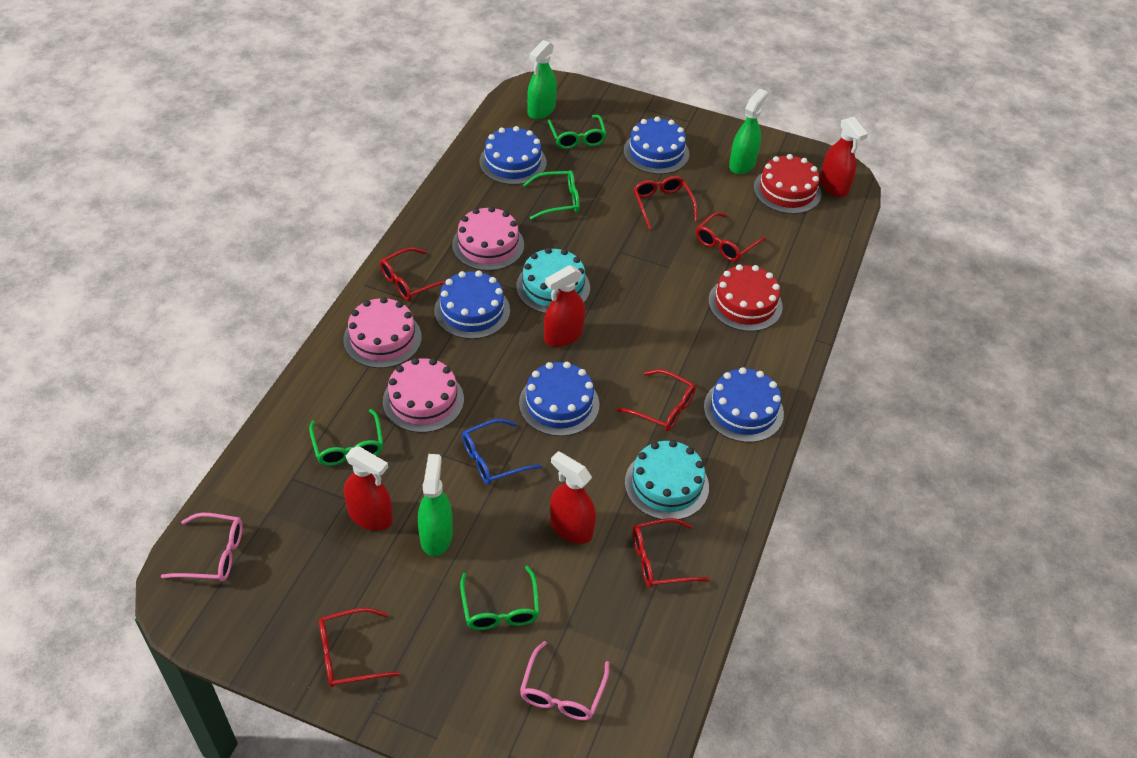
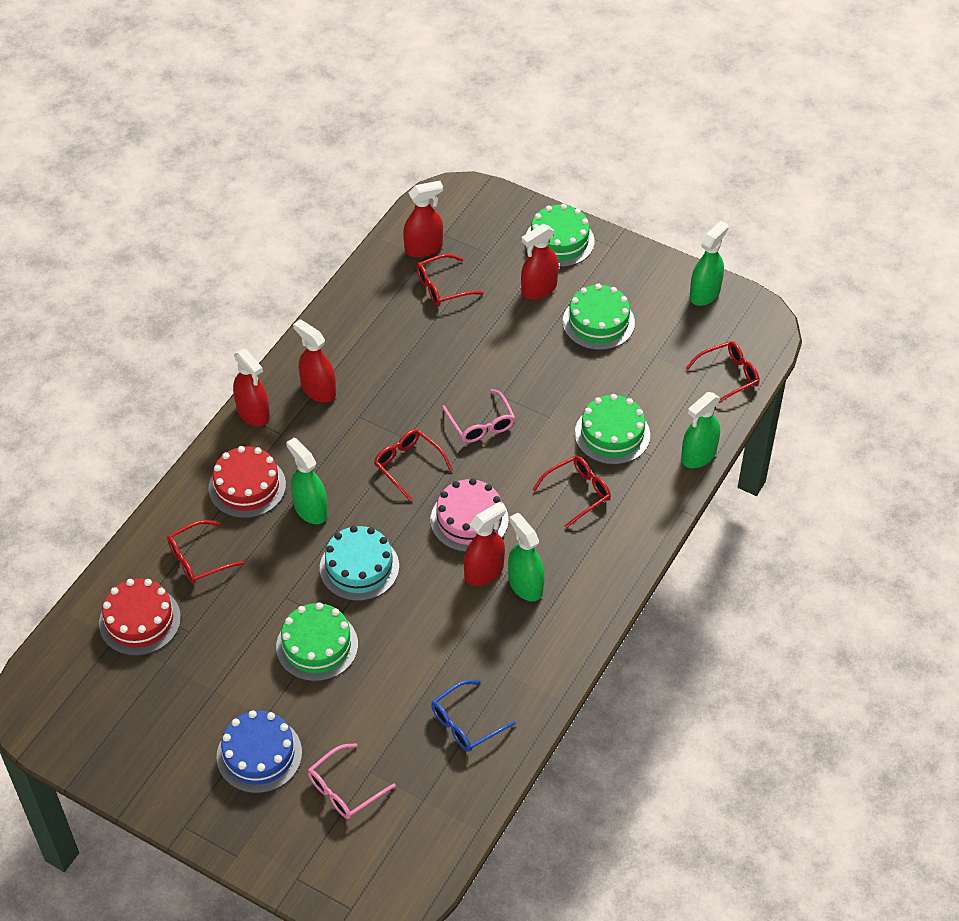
blue cake: 5 -> 1
green cake: 0 -> 4
green glasses: 4 -> 0
green spray bottle: 3 -> 4
pink cake: 3 -> 1
red glasses: 6 -> 5
red spray bottle: 4 -> 5
turquoise cake: 2 -> 1

